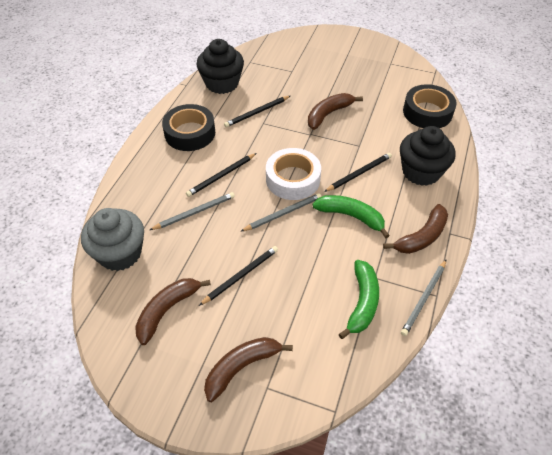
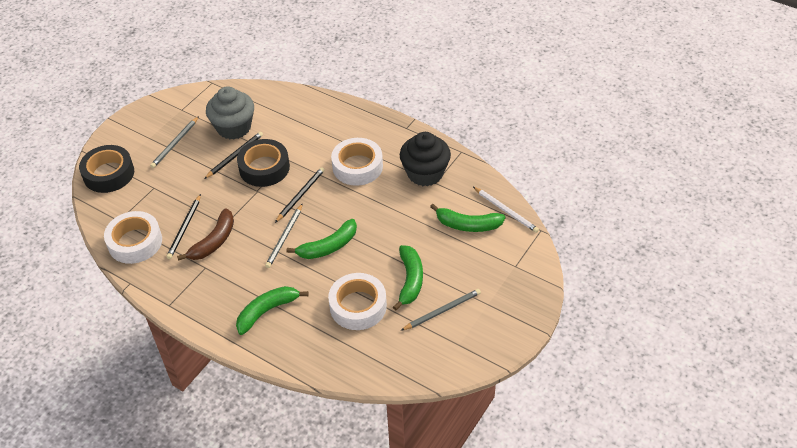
black cupcake: 2 -> 1
black pencil: 4 -> 3
brown banana: 4 -> 1
green banana: 2 -> 4
white pencil: 0 -> 1
white tape: 1 -> 3

